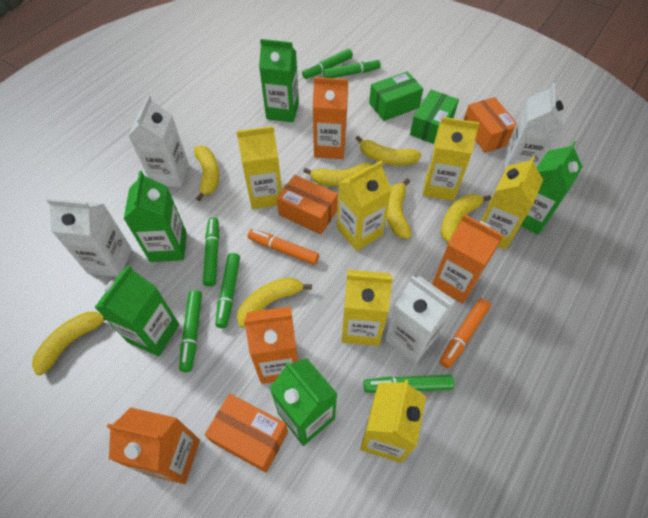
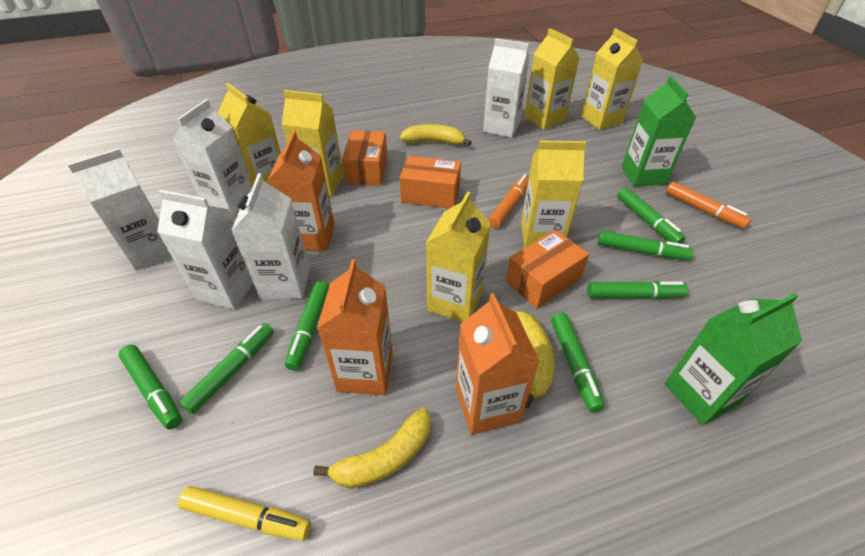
green box: 2 -> 0
green carton: 5 -> 2
green marker: 6 -> 7
orange carton: 4 -> 3
white carton: 4 -> 5
yellow banana: 7 -> 3
yellow marker: 0 -> 1

